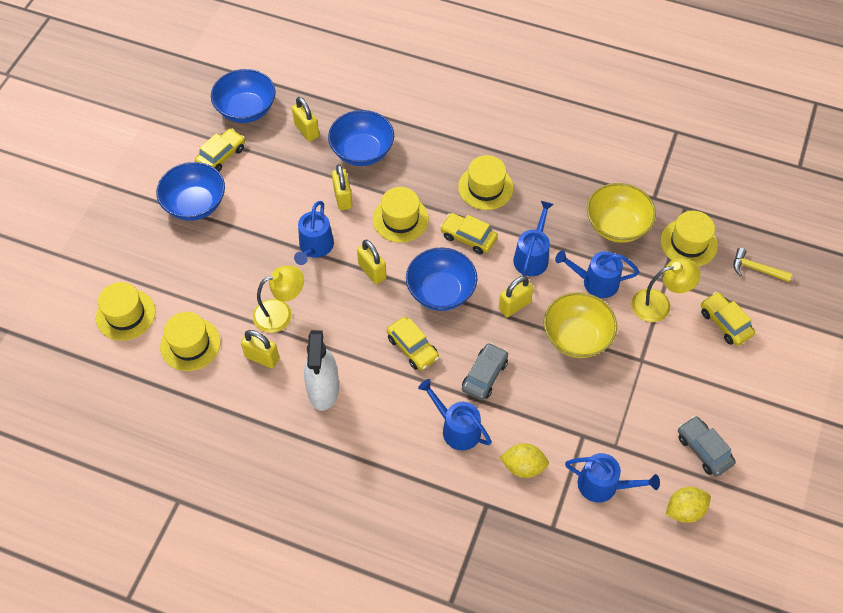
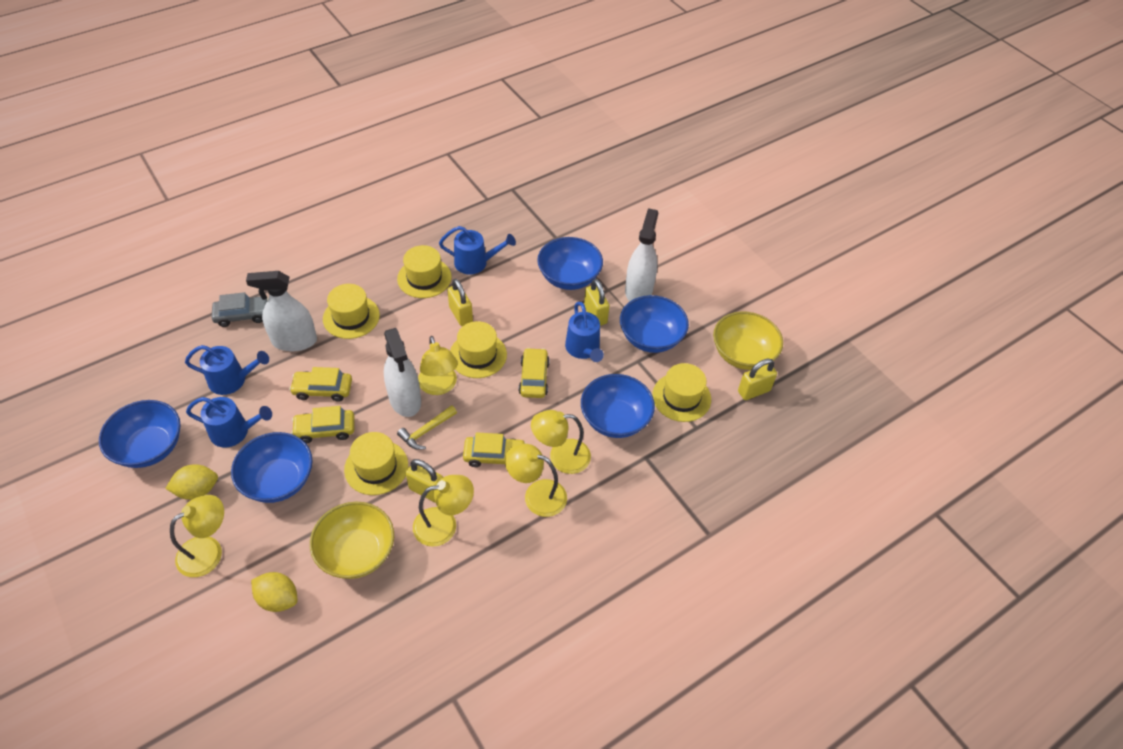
blue bowl: 4 -> 5
blue watering can: 5 -> 4
grey car: 2 -> 1
white spray bottle: 1 -> 3
yellow lamp: 2 -> 5
yellow padlock: 5 -> 4

